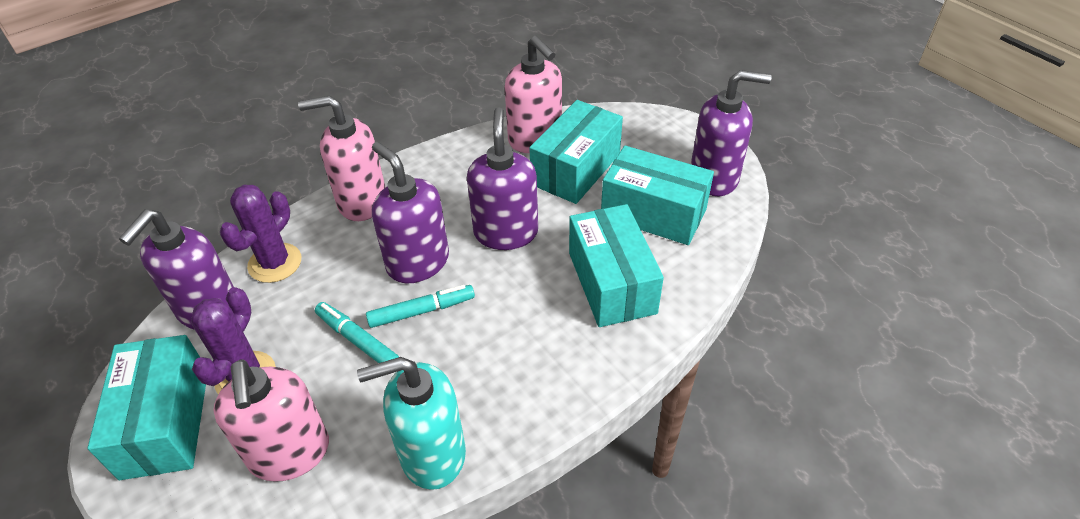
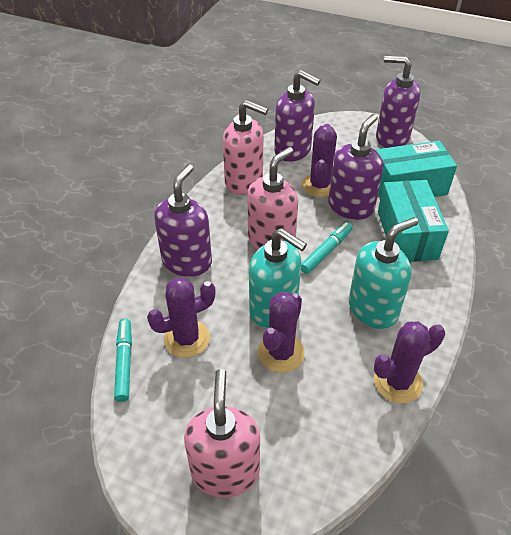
purple cactus: 2 -> 4
turquoise box: 4 -> 2
turquoise soap dispenser: 1 -> 2

